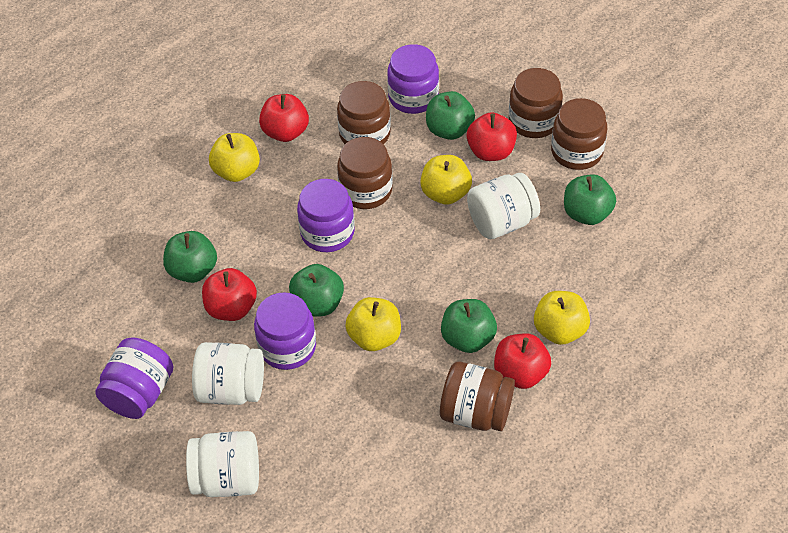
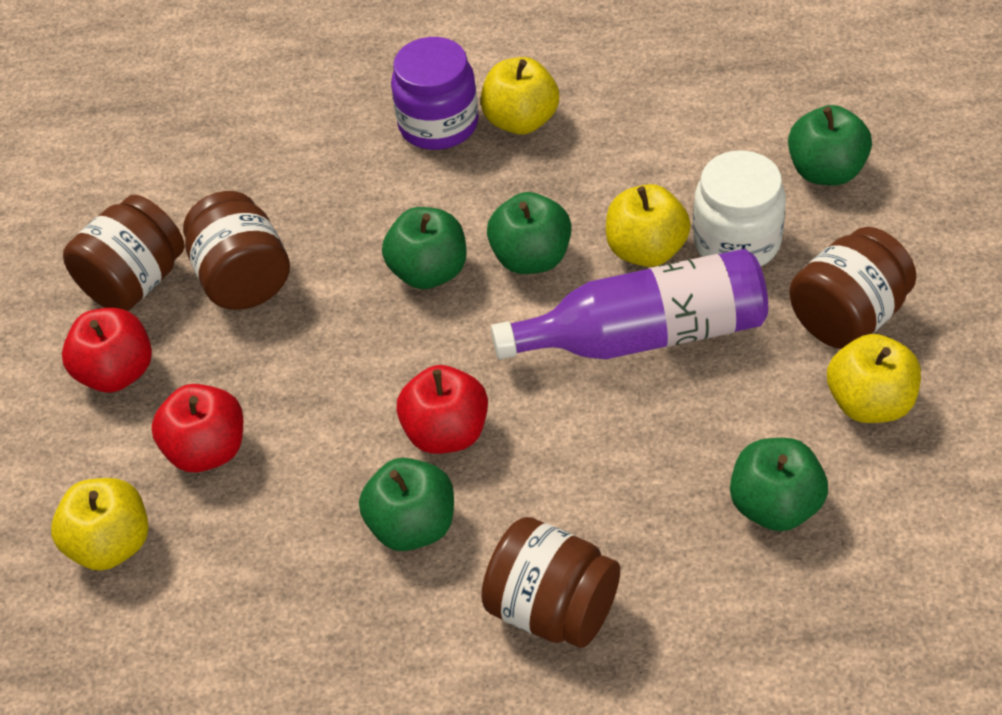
brown jar: 5 -> 4
purple bottle: 0 -> 1
purple jar: 4 -> 1
red apple: 4 -> 3
white jar: 3 -> 1

